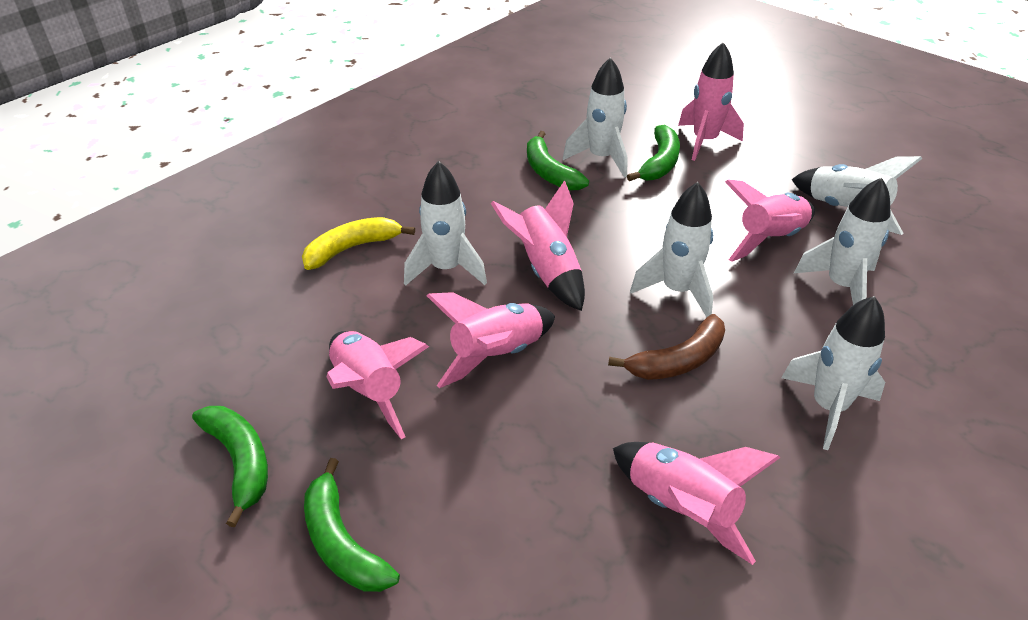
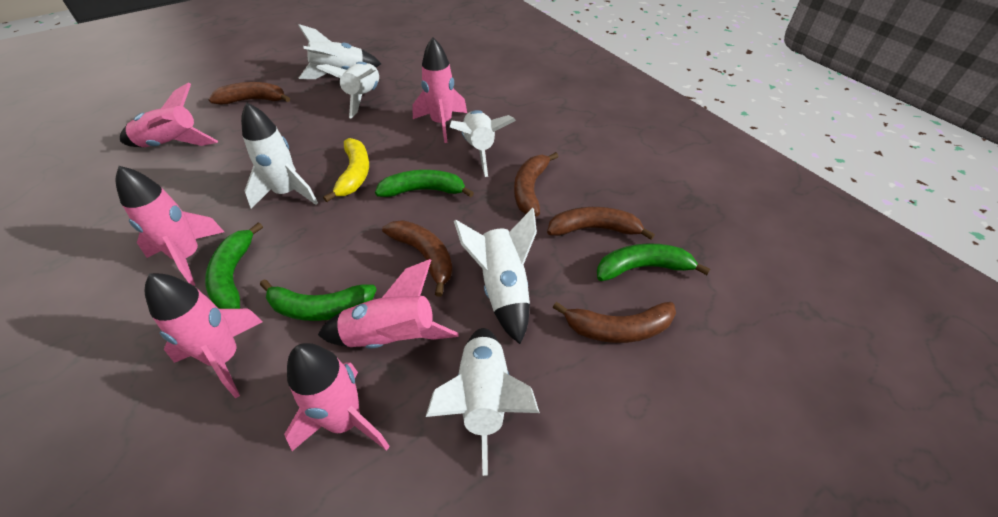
brown banana: 1 -> 5

